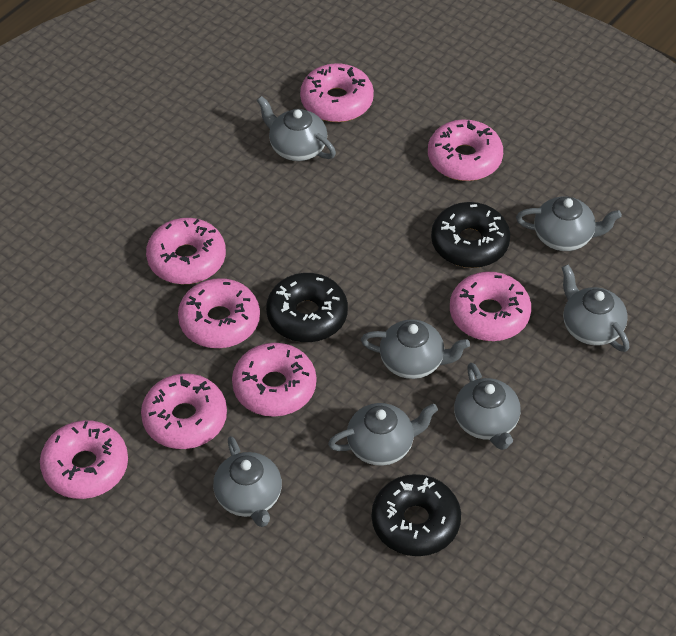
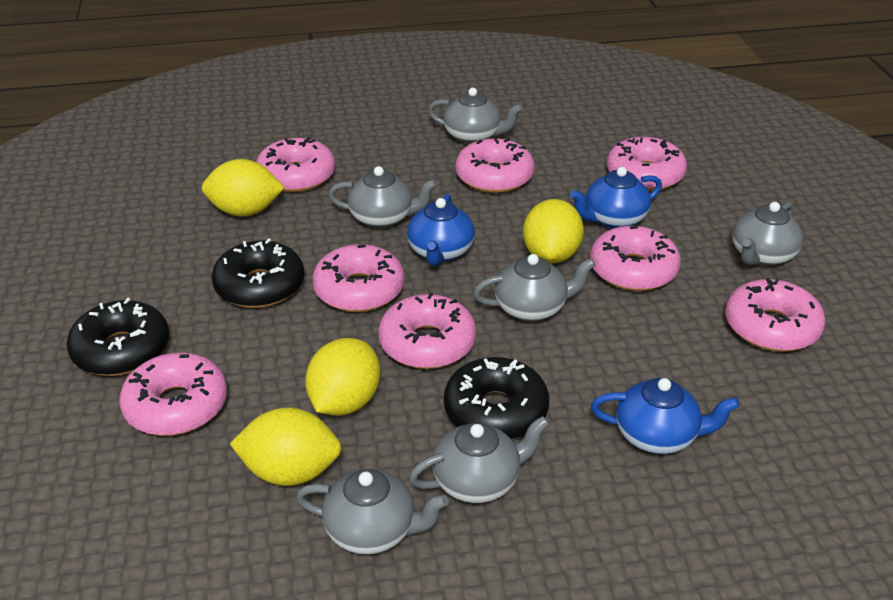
blue teapot: 0 -> 3
grey teapot: 7 -> 6
yellow lemon: 0 -> 4

